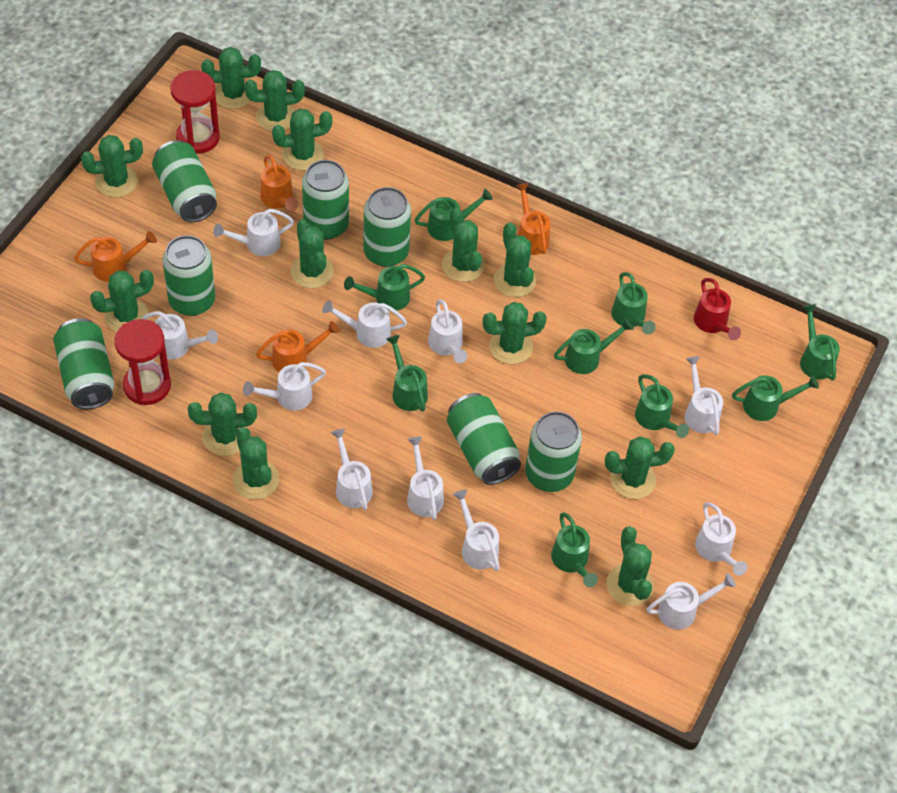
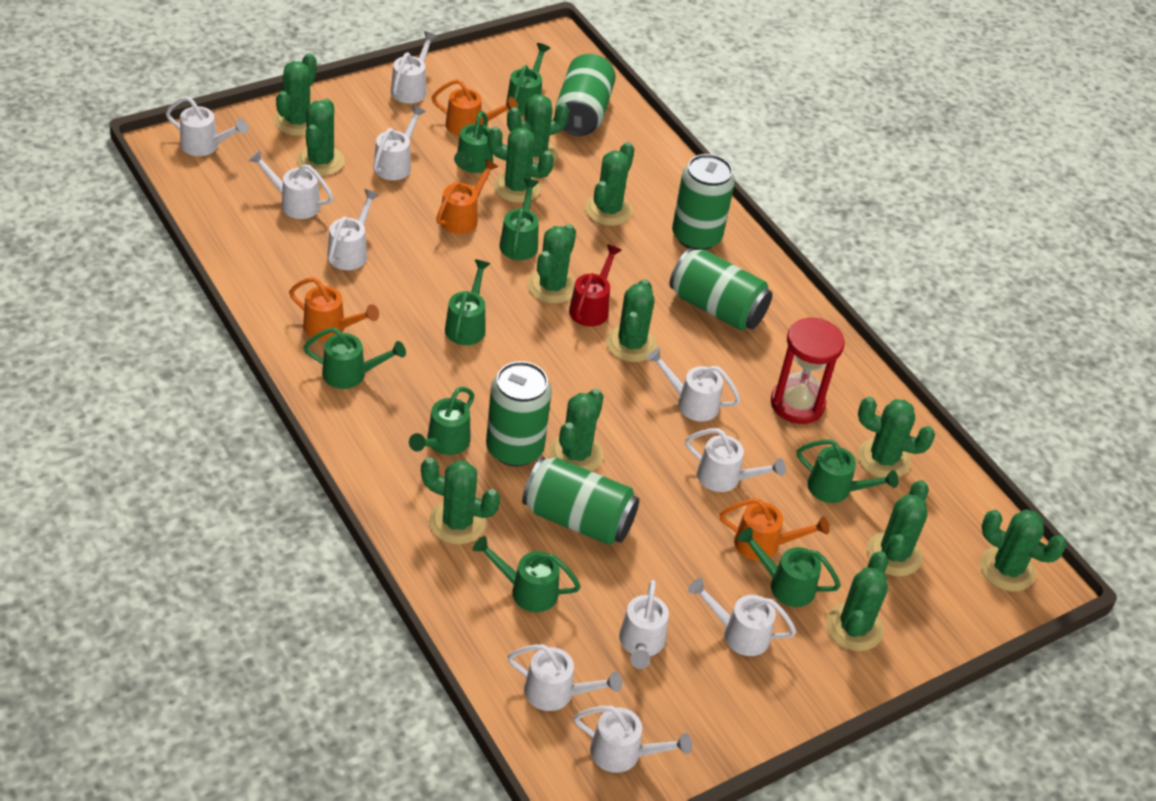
green can: 7 -> 5
red hourglass: 2 -> 1

